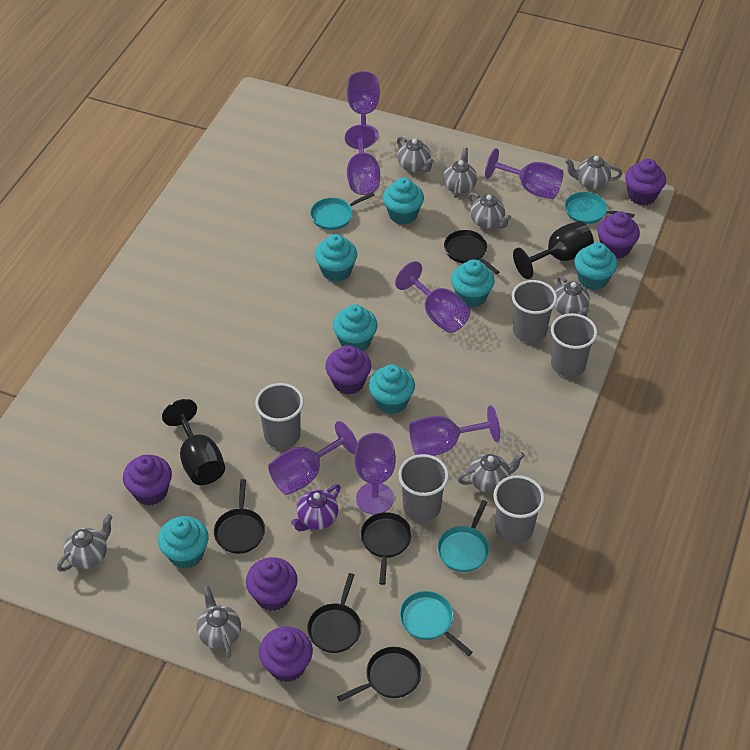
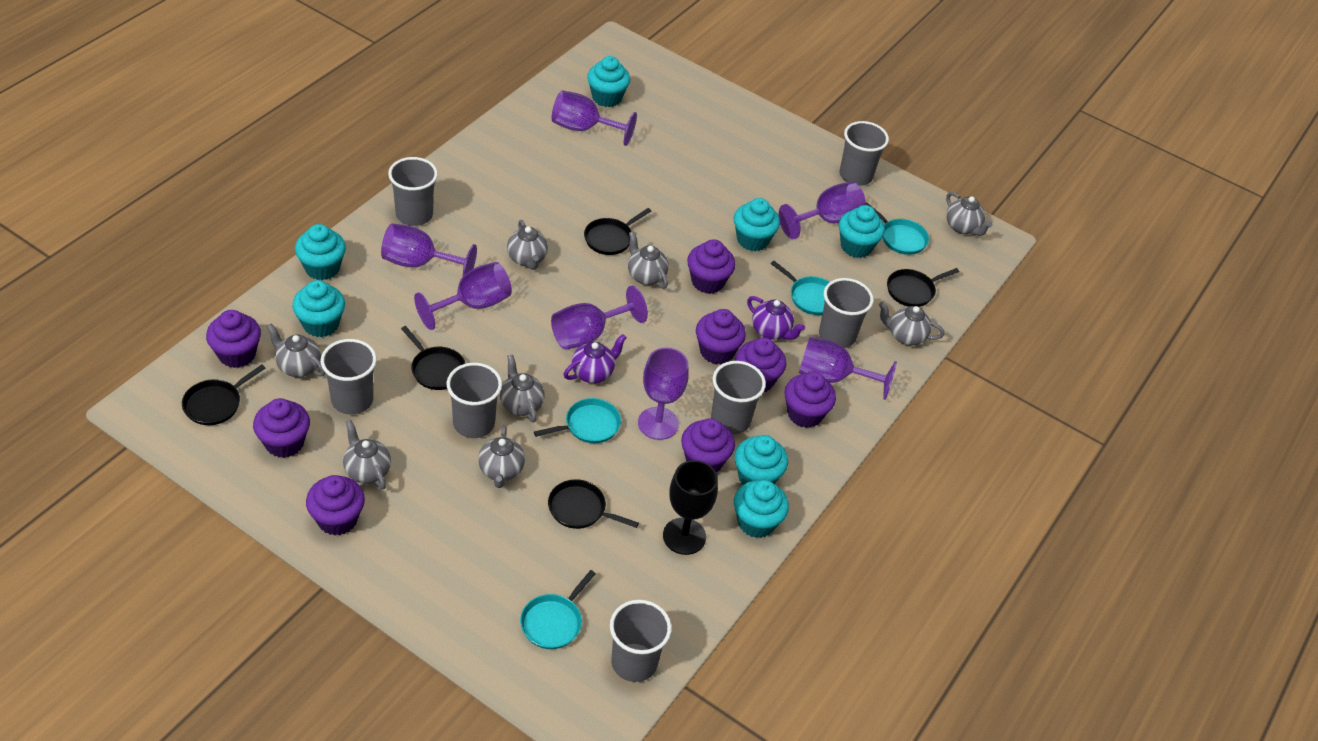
black goblet: 2 -> 1
grey cup: 5 -> 7
purple cupcake: 6 -> 8
purple teapot: 1 -> 2

